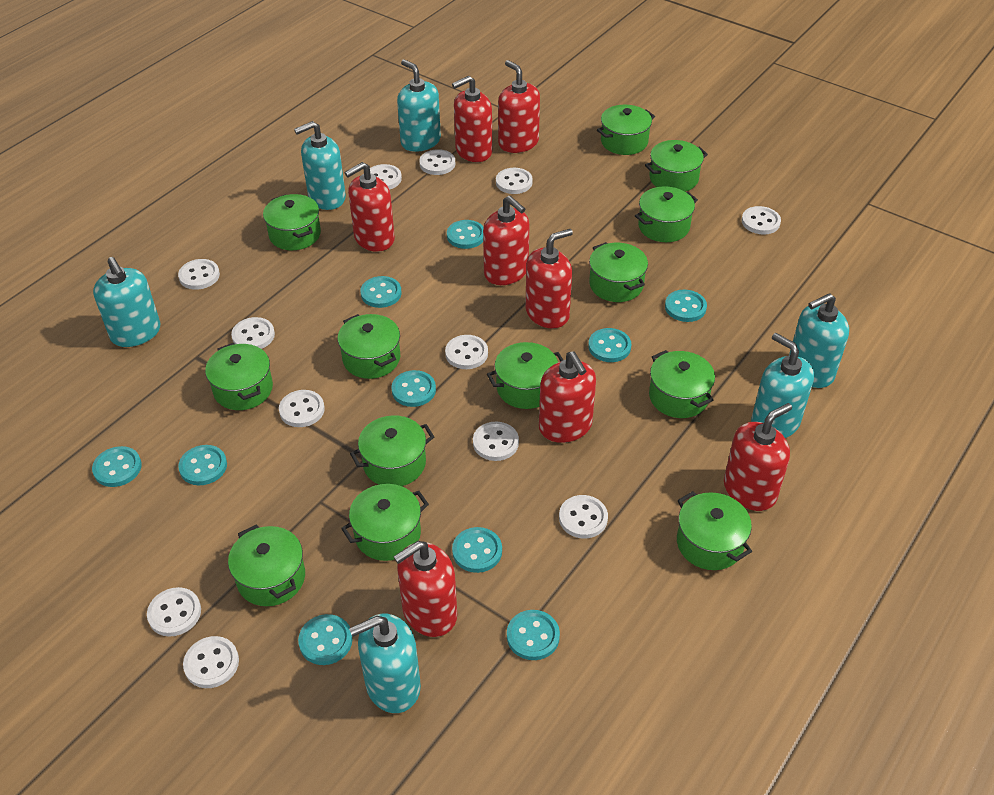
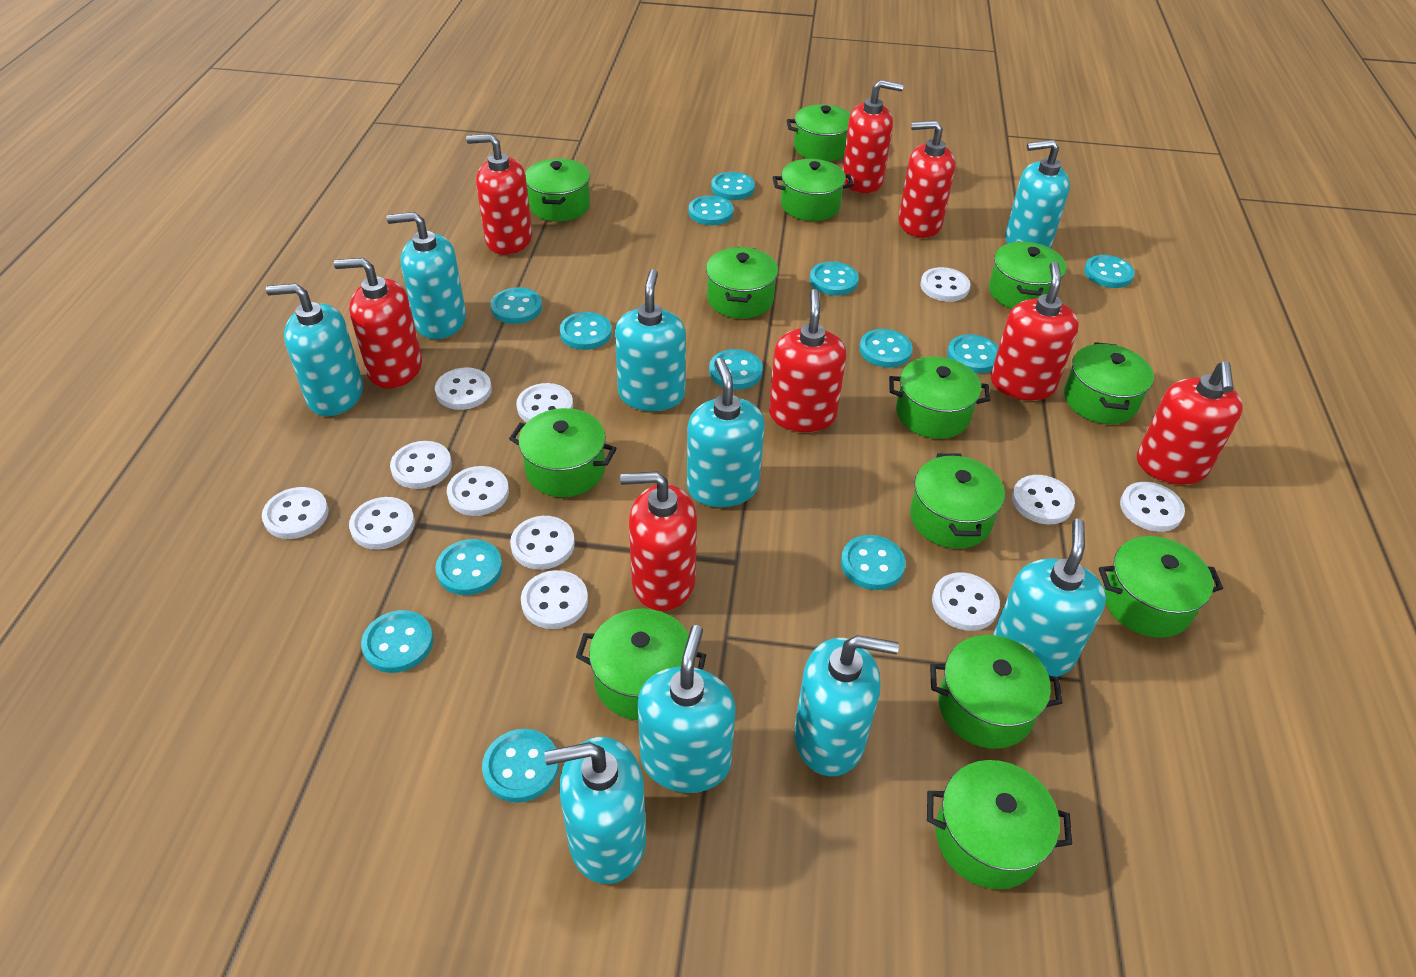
turquoise button: 10 -> 13
turquoise soap dispenser: 6 -> 9

